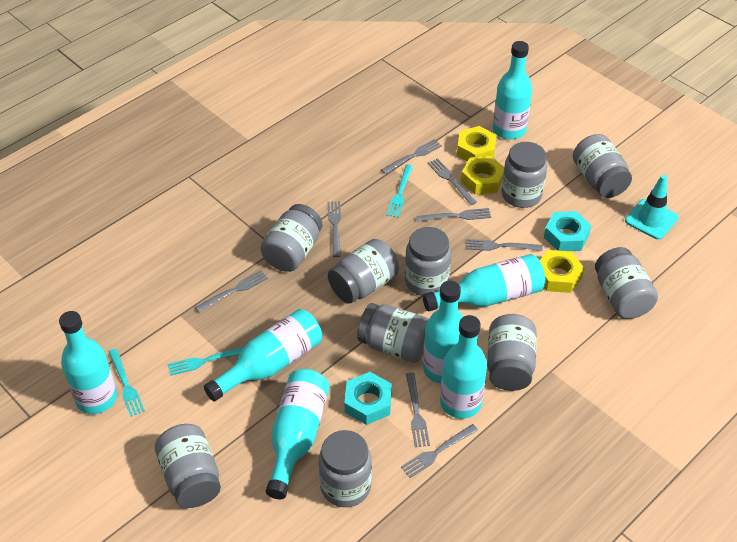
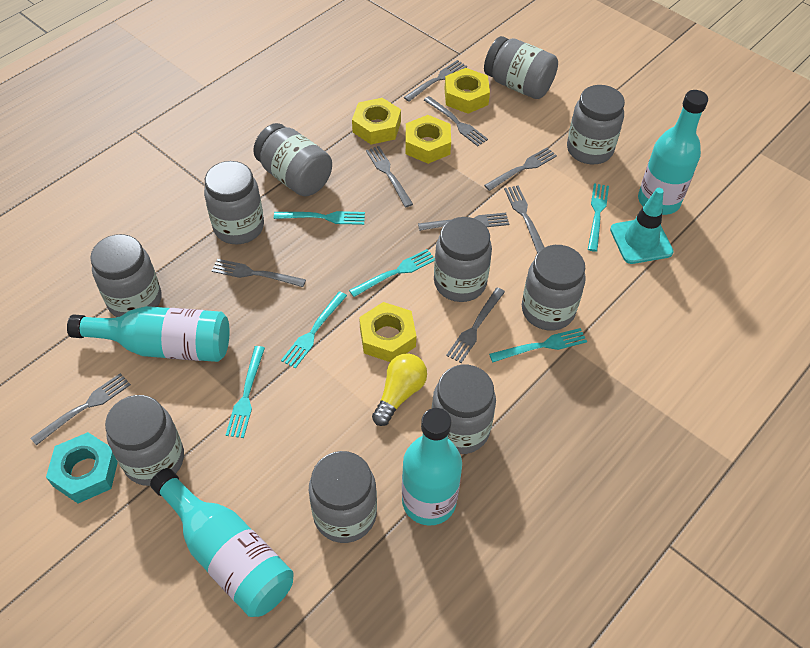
grey fork: 8 -> 9
turquoise bottle: 7 -> 4
turquoise fork: 3 -> 6
turquoise nut: 2 -> 1
yellow light bulb: 0 -> 1
yellow nut: 3 -> 4

